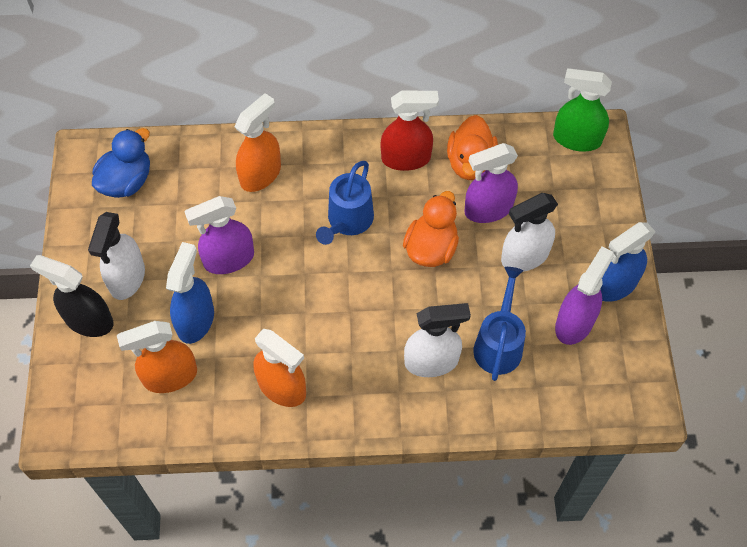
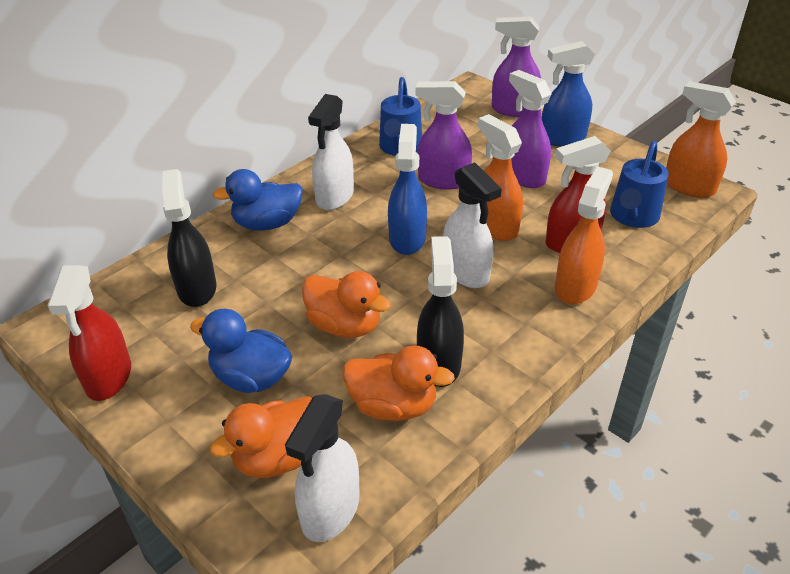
black spray bottle: 1 -> 2
blue duck: 1 -> 2
green spray bottle: 1 -> 0
orange duck: 2 -> 3
red spray bottle: 1 -> 2

